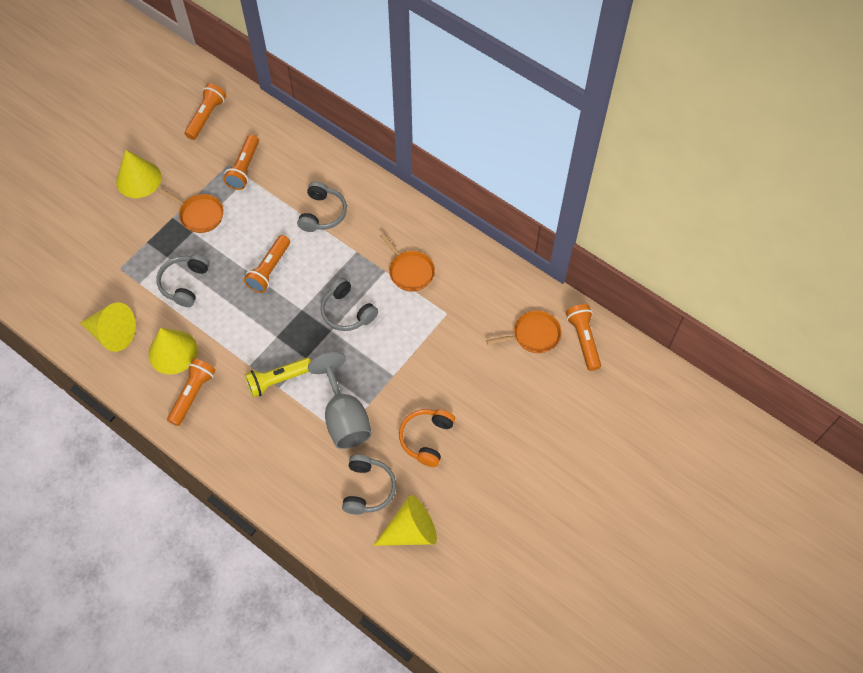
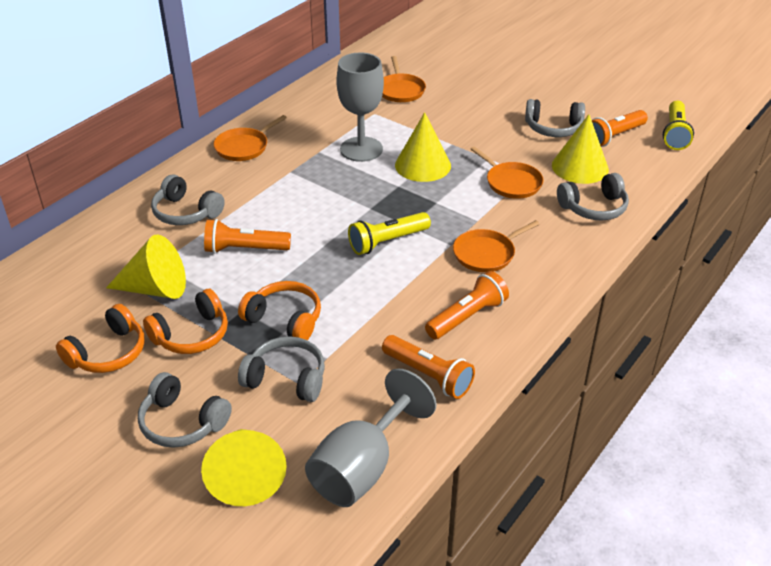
grey goblet: 1 -> 2
grey headphones: 4 -> 5
orange flashlight: 5 -> 4
orange headphones: 1 -> 3
orange pan: 3 -> 4
yellow flashlight: 1 -> 2

